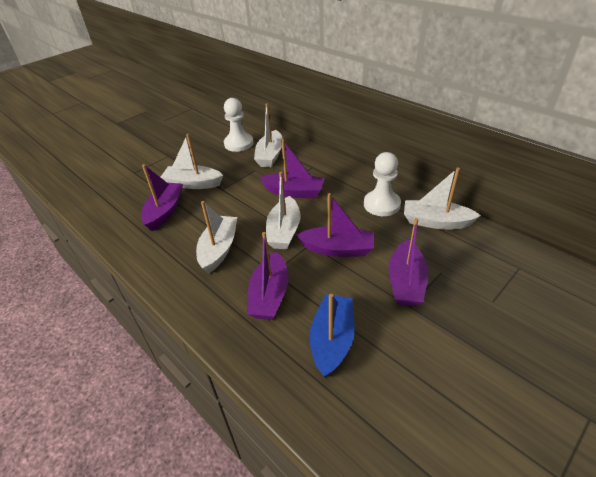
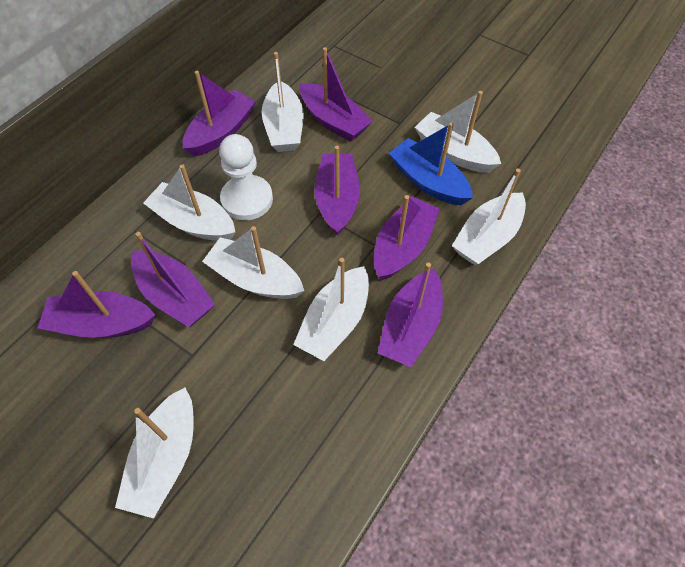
purple boat: 5 -> 7
white boat: 5 -> 7
white pawn: 2 -> 1

